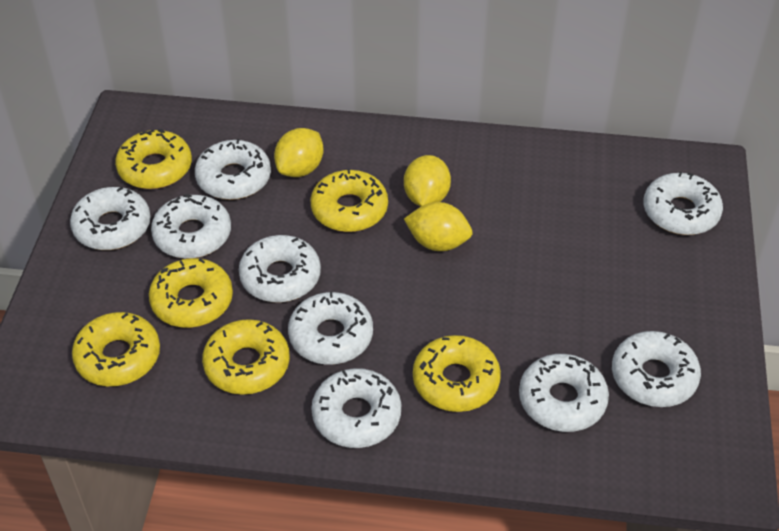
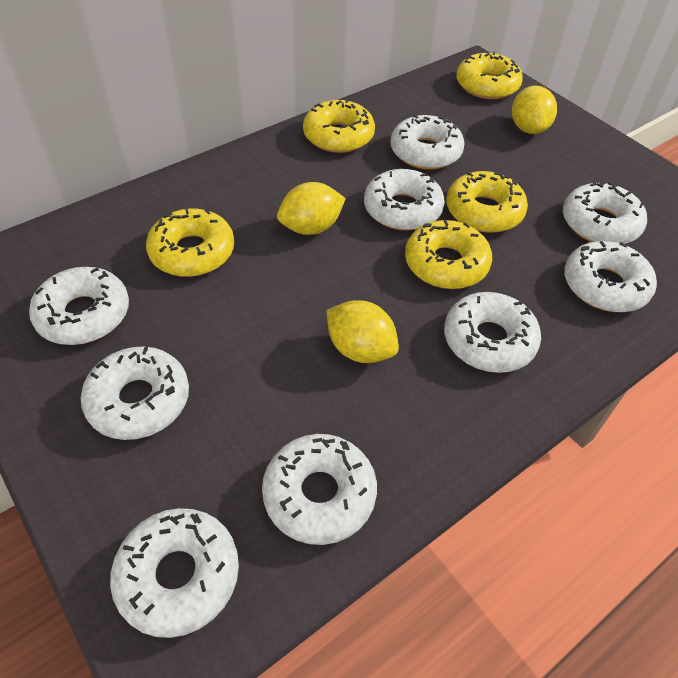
yellow donut: 6 -> 5

